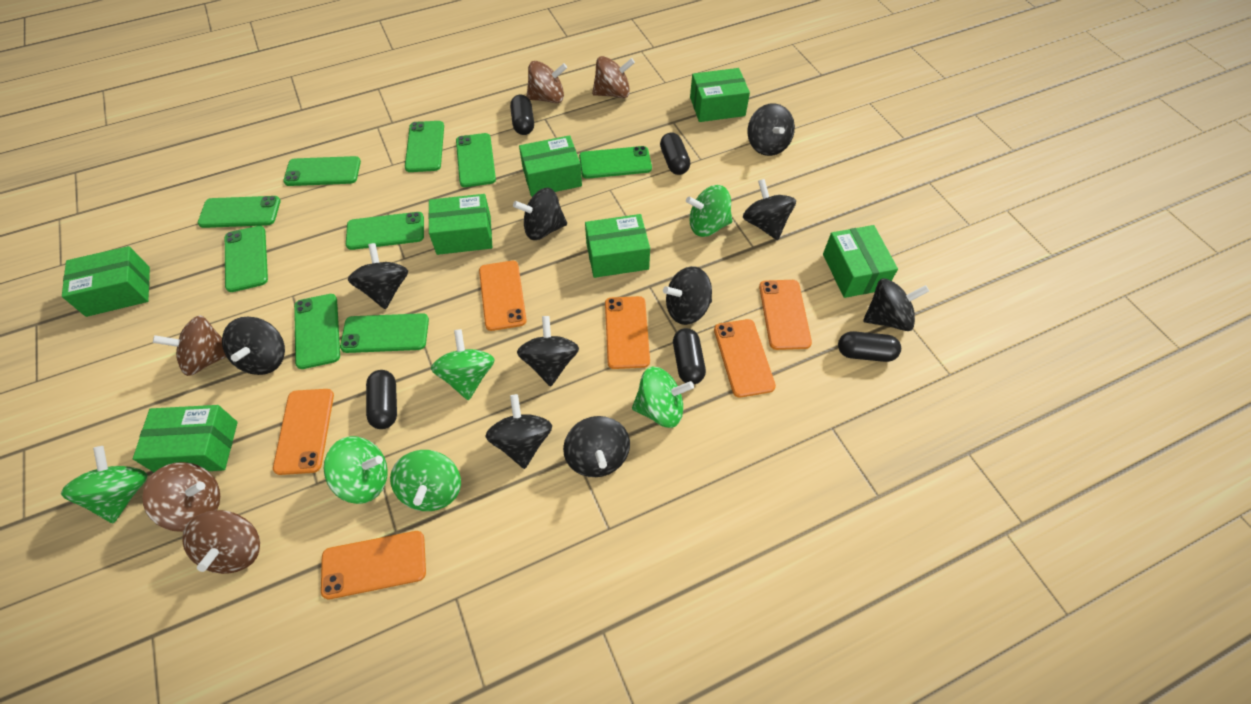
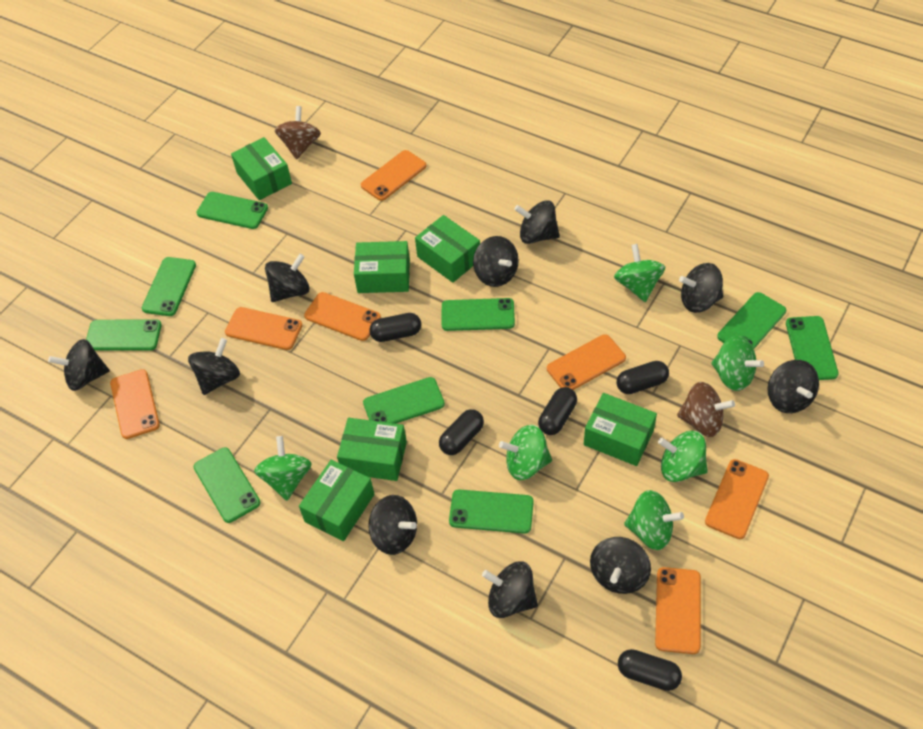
brown spinning top: 5 -> 2
green box: 7 -> 6
orange phone: 6 -> 7

